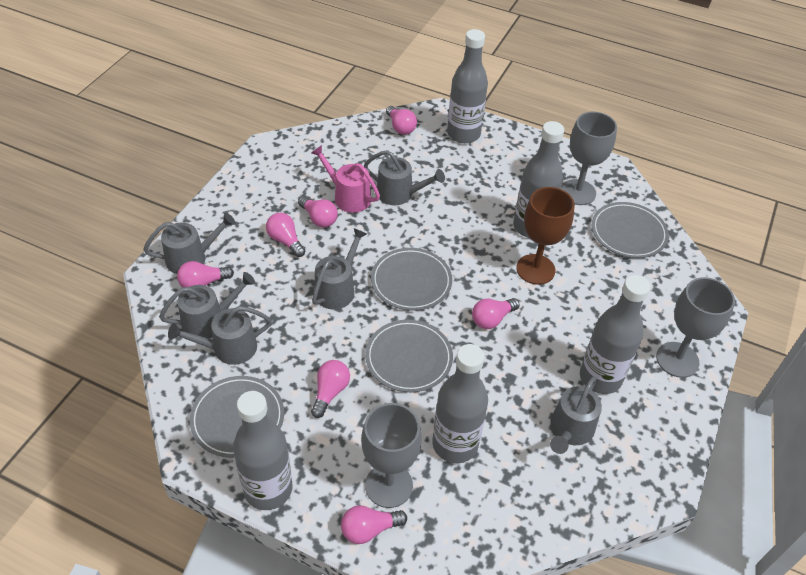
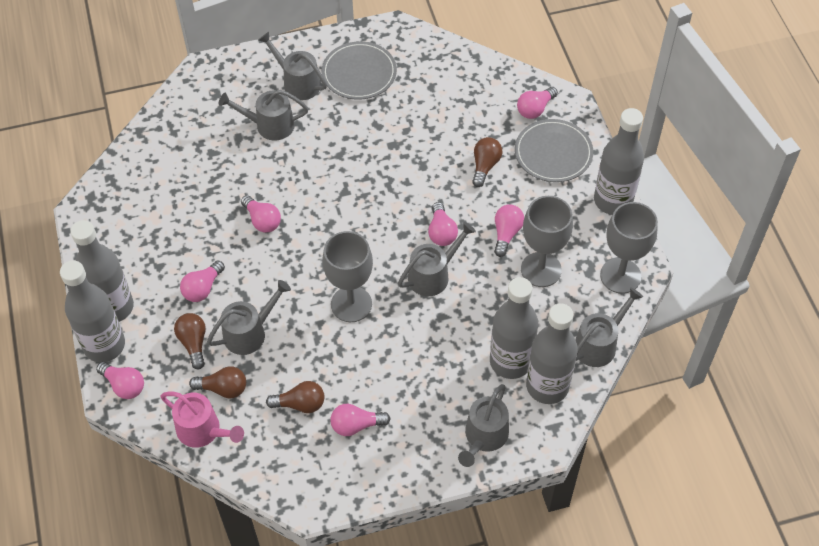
brown goblet: 1 -> 0
brown light bulb: 0 -> 4
grey plate: 4 -> 2

